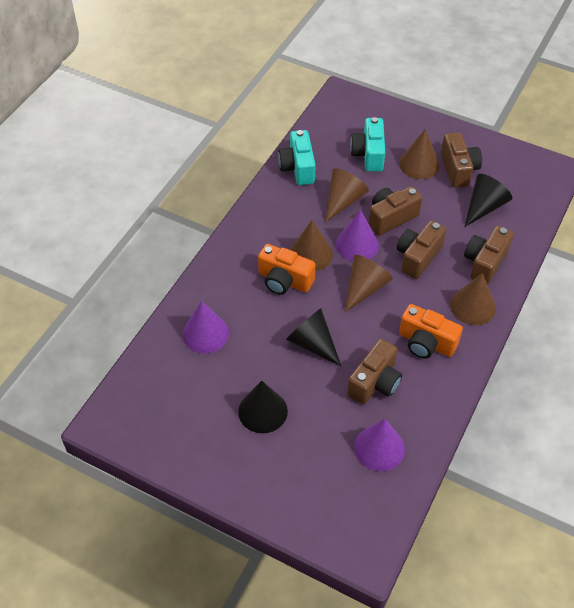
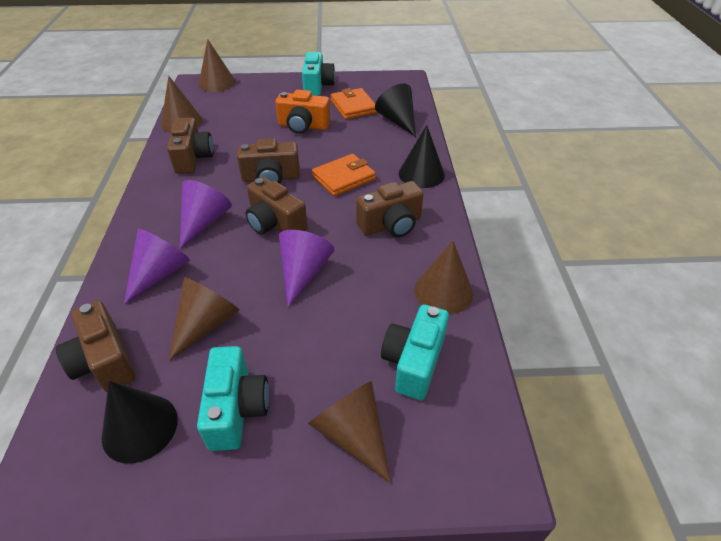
orange camera: 2 -> 1
orange wallet: 0 -> 2
turquoise camera: 2 -> 3

